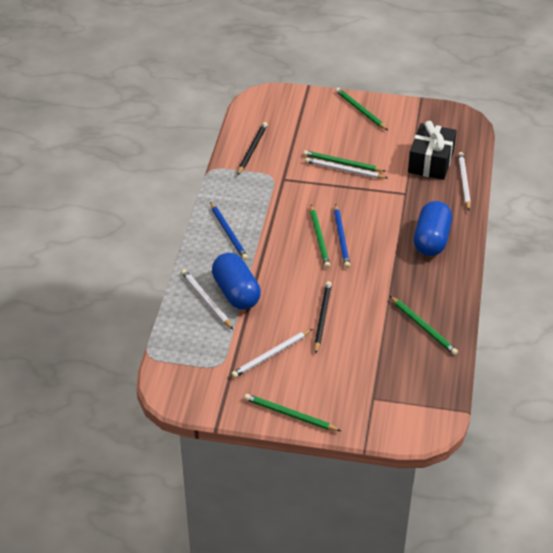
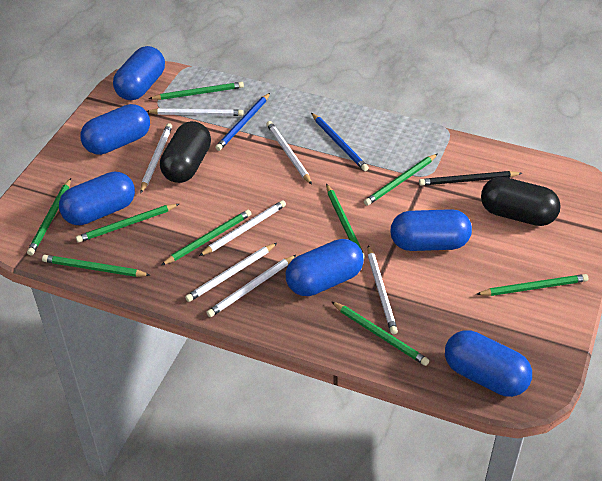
black capsule: 0 -> 2
black gift: 1 -> 0
black pencil: 2 -> 1
blue capsule: 2 -> 6
green pencil: 5 -> 9
white pencil: 4 -> 7

